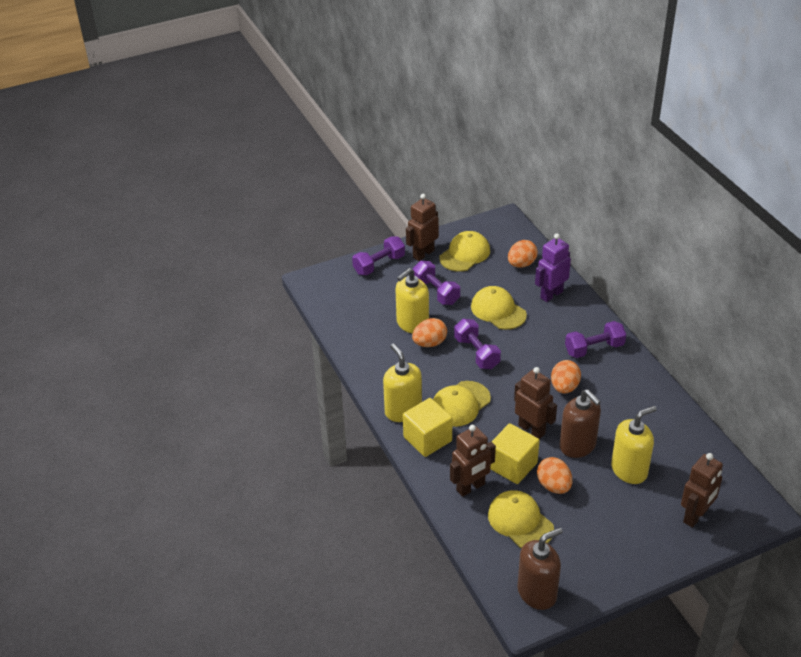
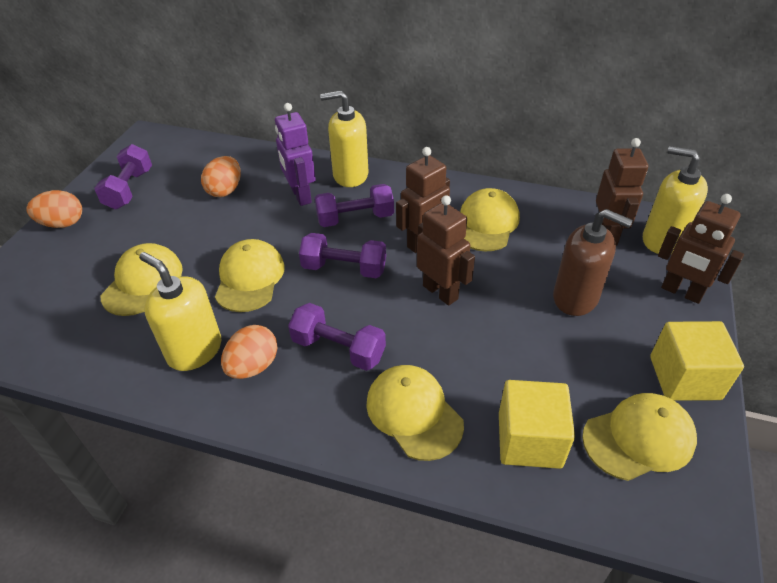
brown soap dispenser: 2 -> 1
orange egg: 4 -> 3
yellow cap: 4 -> 5

